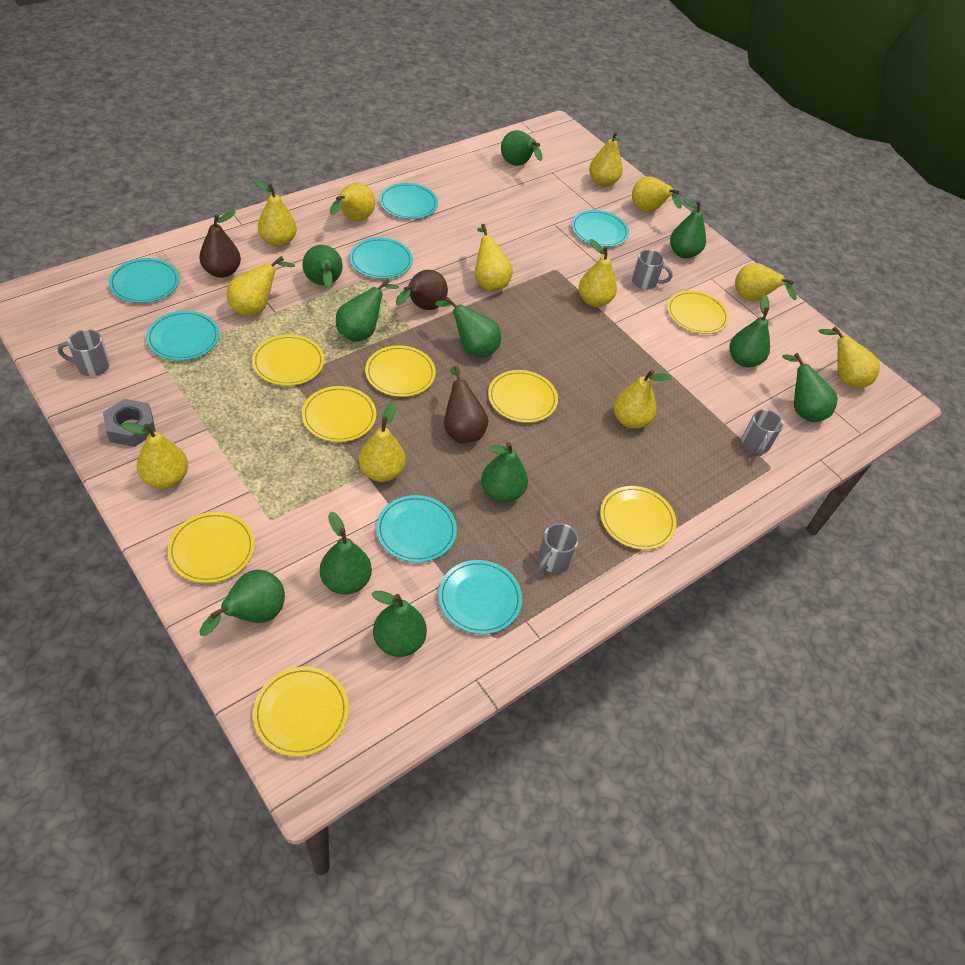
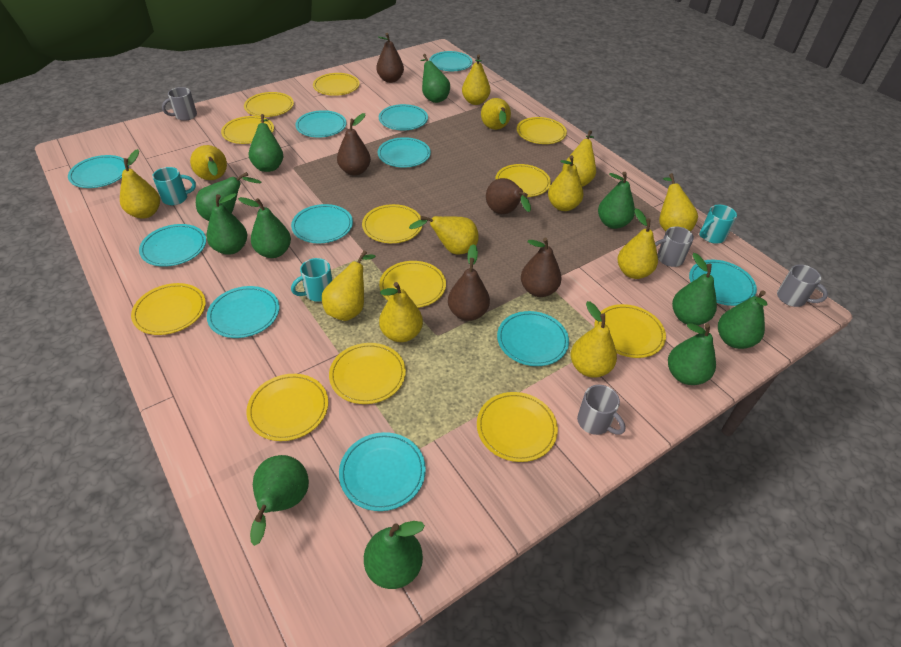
brown pear: 3 -> 5
grey nut: 1 -> 0
turquoise mug: 0 -> 3
turquoise plate: 7 -> 11
yellow plate: 8 -> 12

